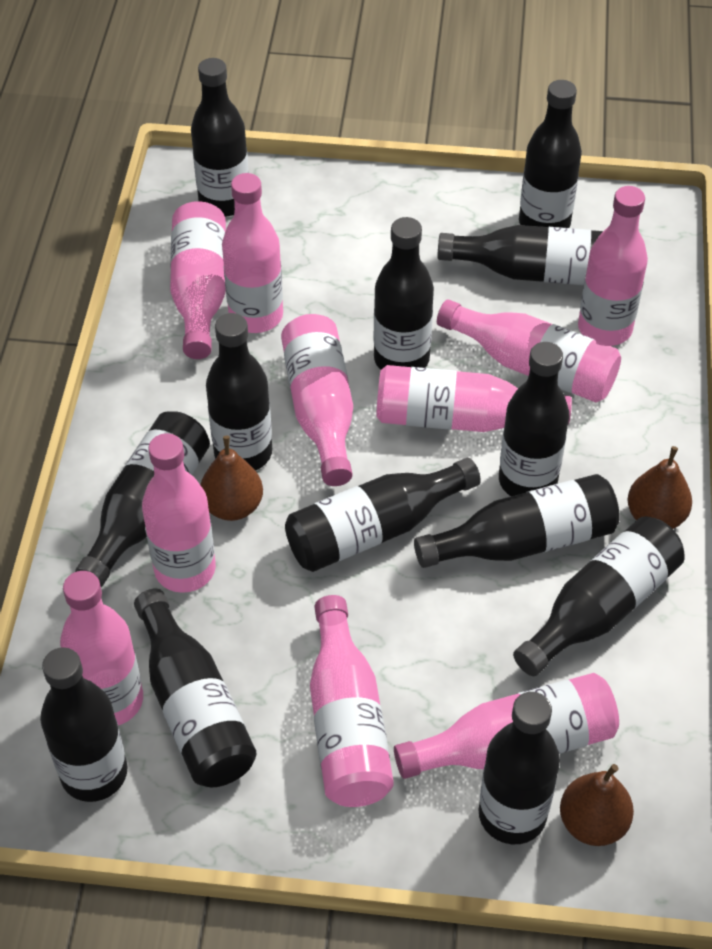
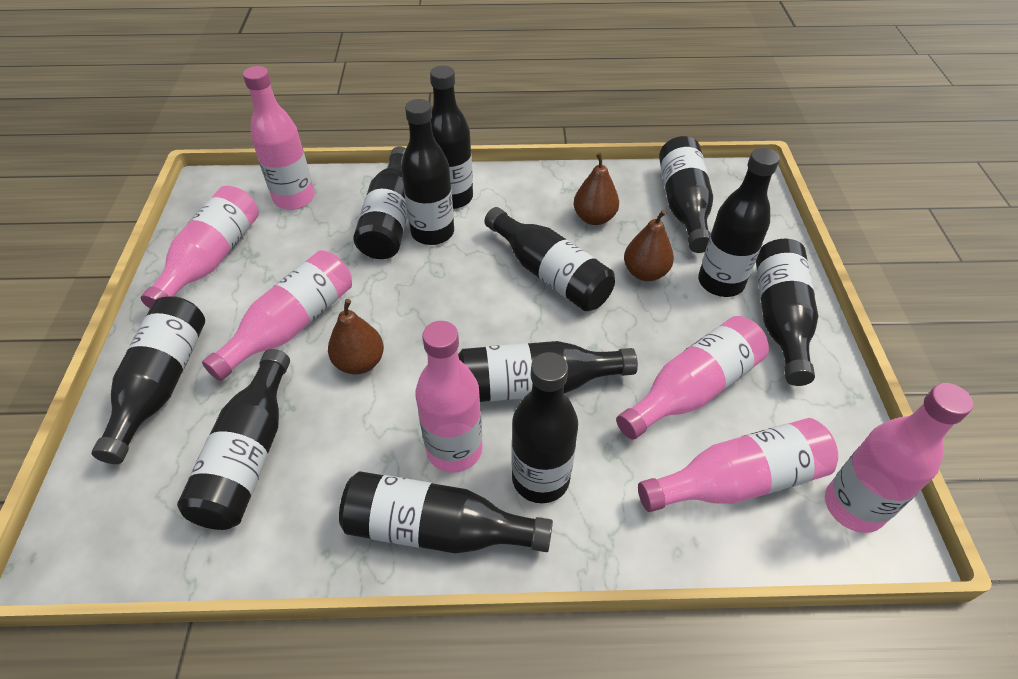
black bottle: 13 -> 12
pink bottle: 10 -> 7

